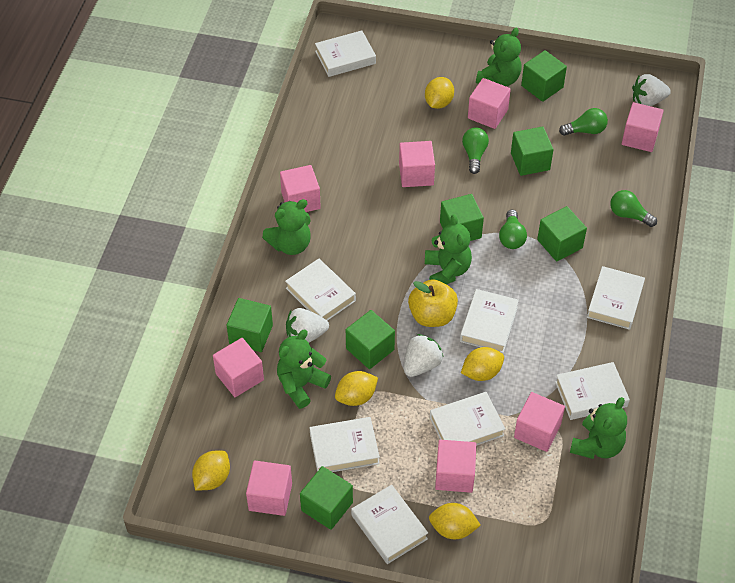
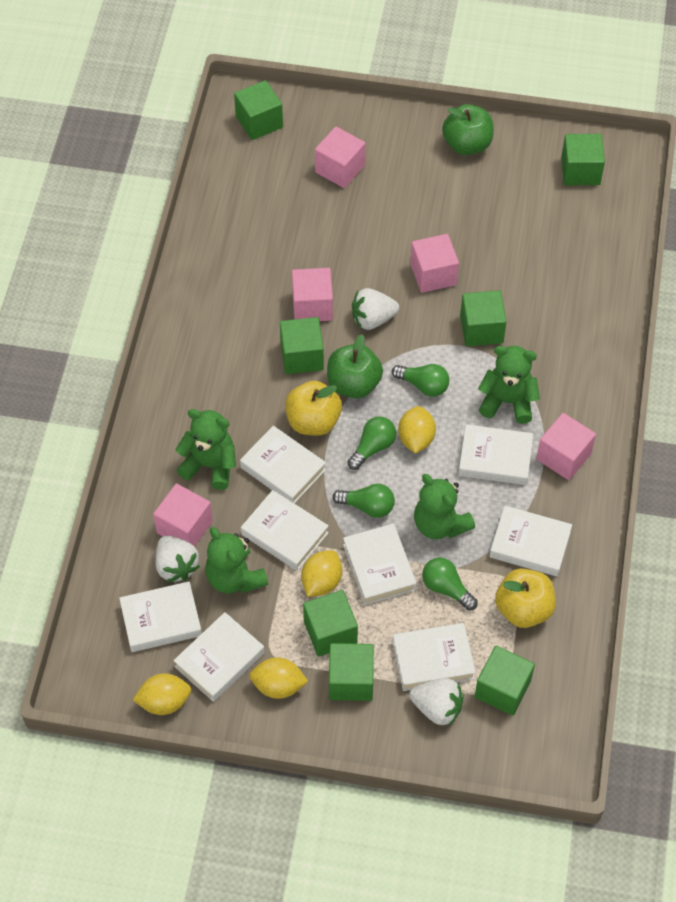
green apple: 0 -> 2
green teddy bear: 5 -> 4
pink cube: 8 -> 5
yellow apple: 1 -> 2
yellow lemon: 5 -> 4

